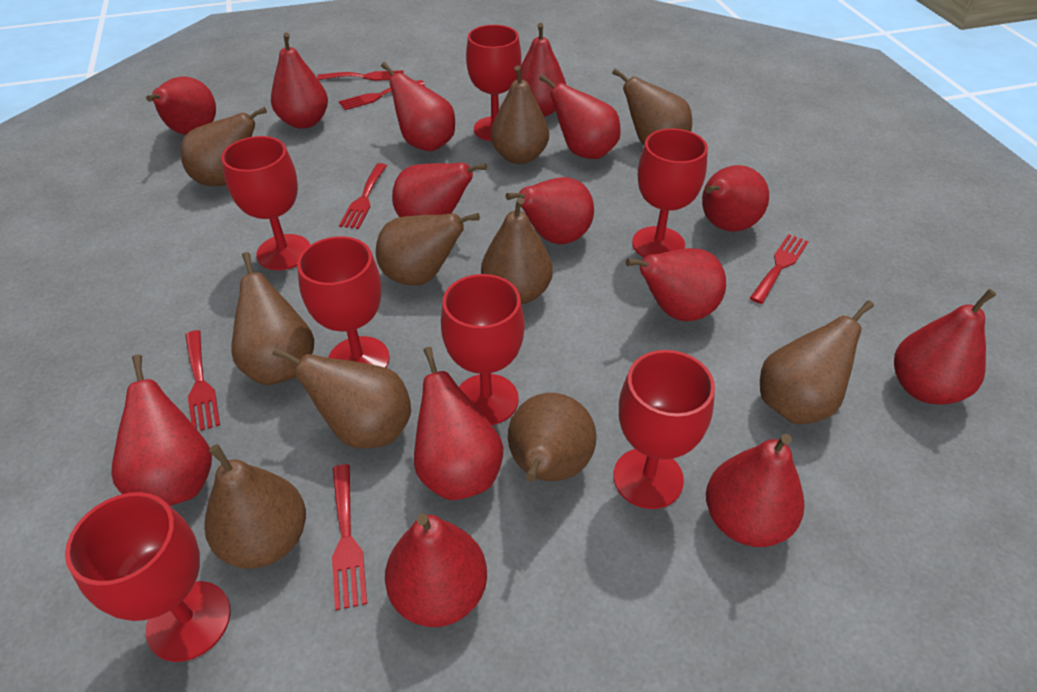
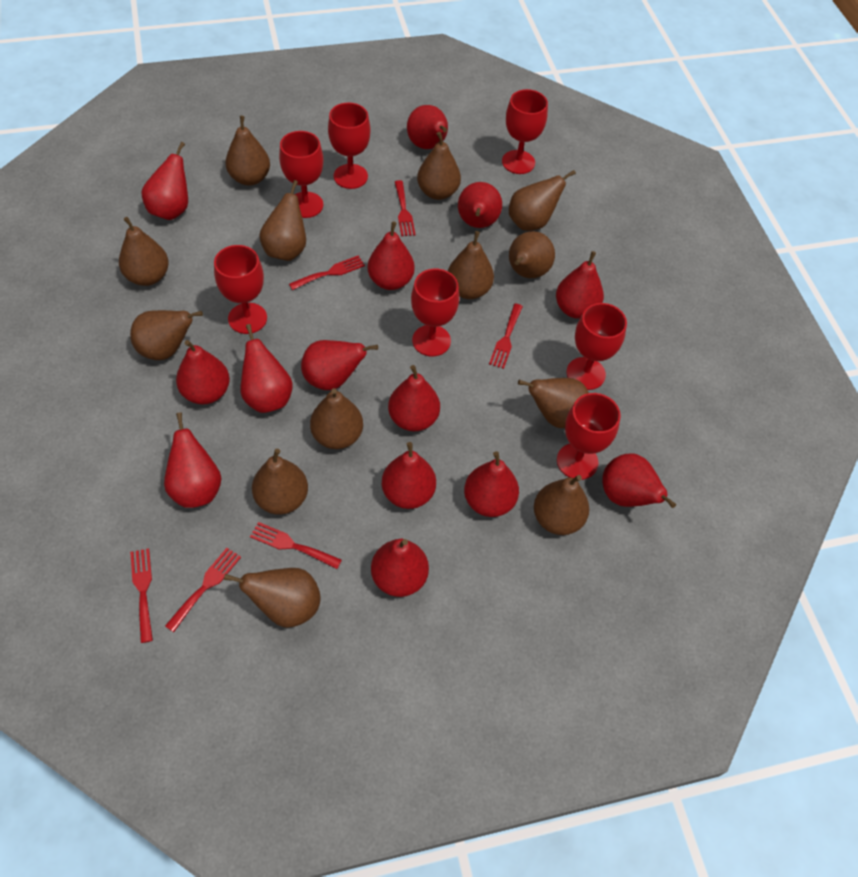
brown pear: 10 -> 13

